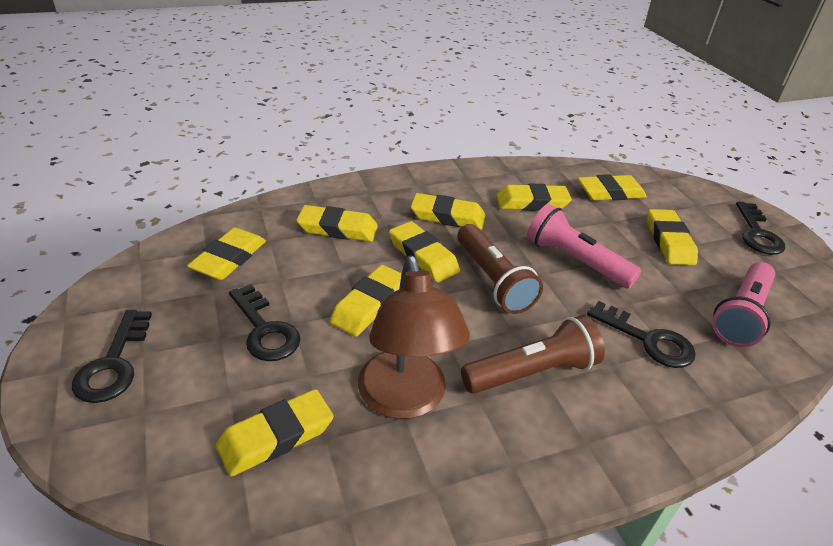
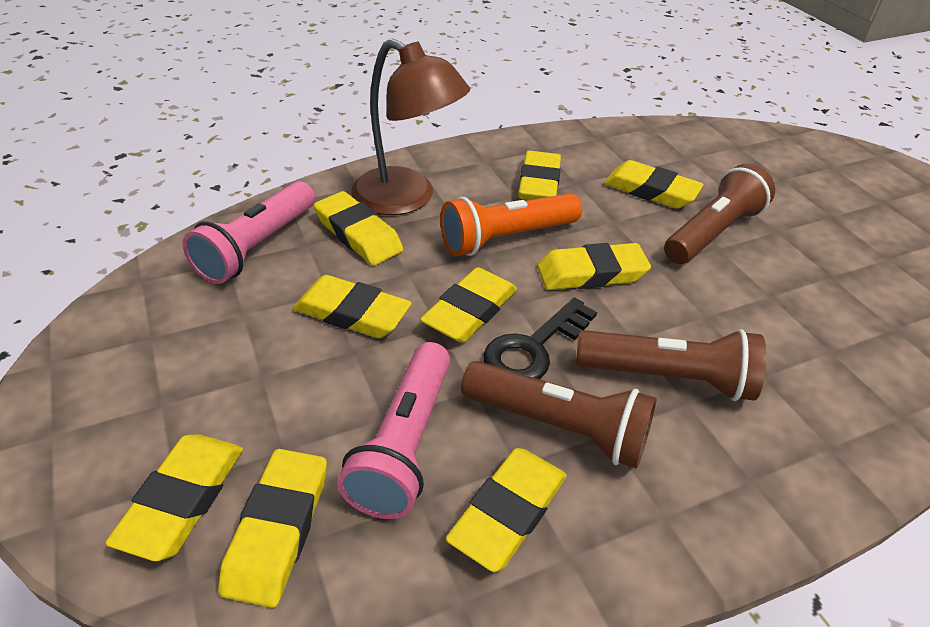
black key: 4 -> 1
brown flashlight: 2 -> 3
orange flashlight: 0 -> 1

